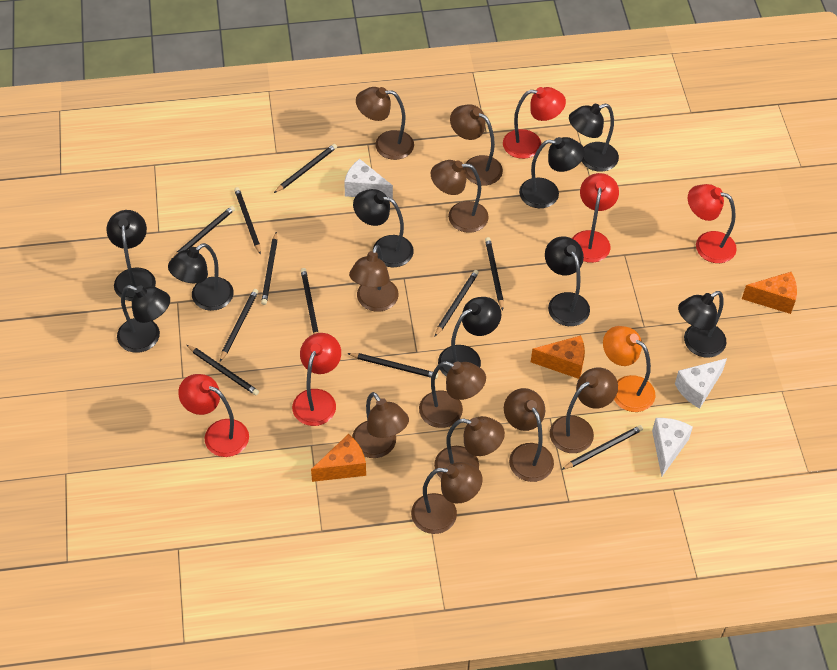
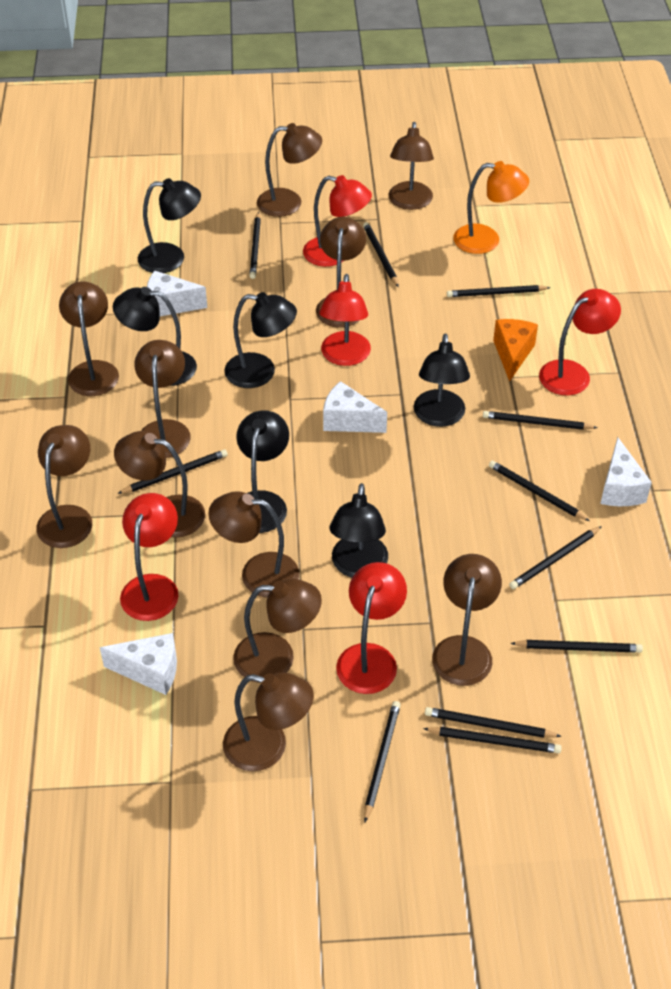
black lamp: 9 -> 6
brown lamp: 10 -> 11
orange cheese: 3 -> 1
white cheese: 3 -> 4

